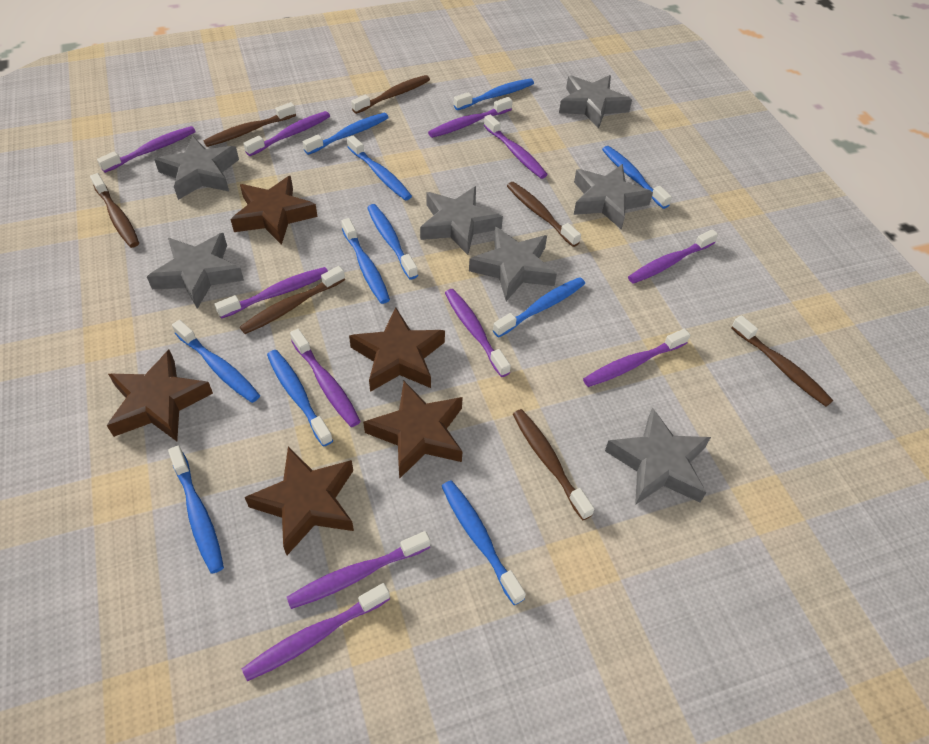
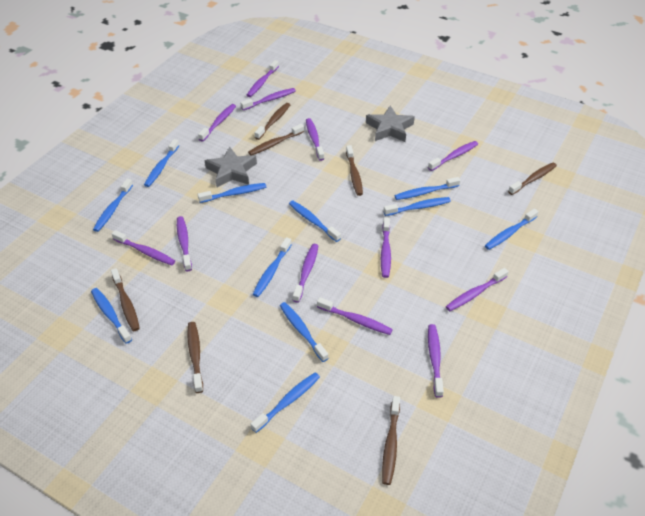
brown star: 5 -> 0
grey star: 7 -> 2
purple toothbrush: 11 -> 12

